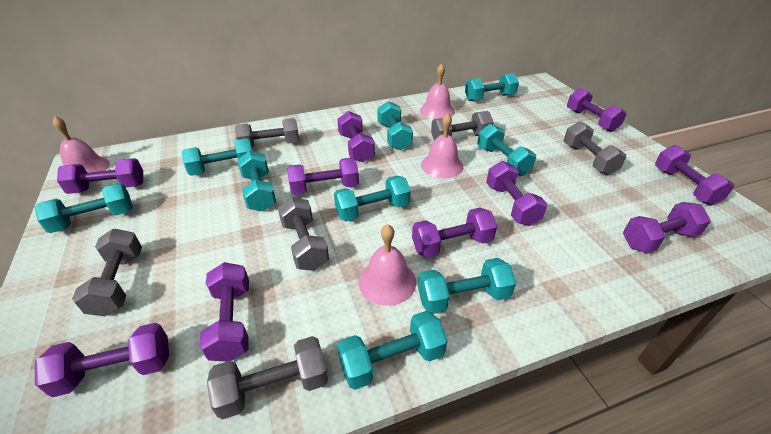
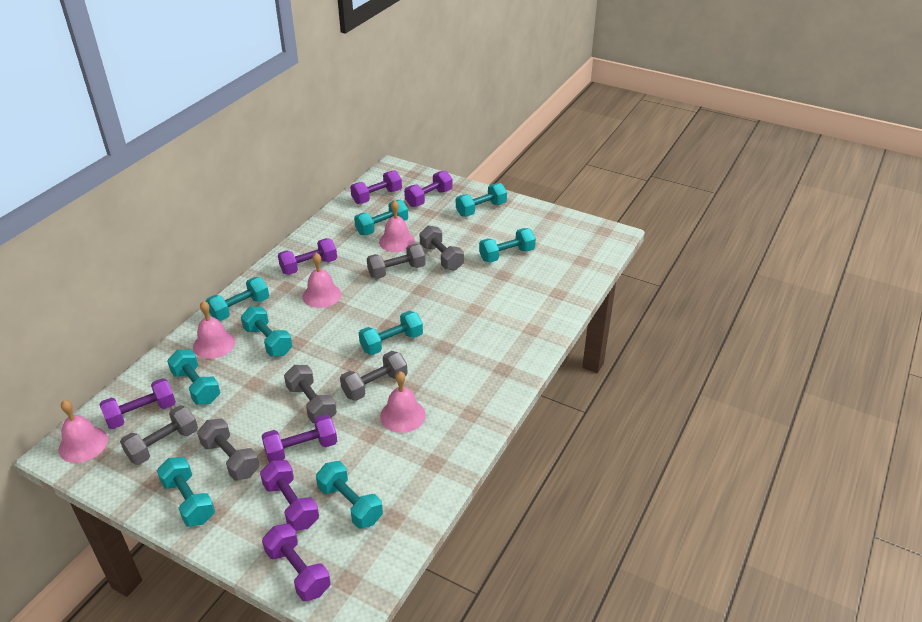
pink bell: 4 -> 5
purple dumbbell: 10 -> 7

